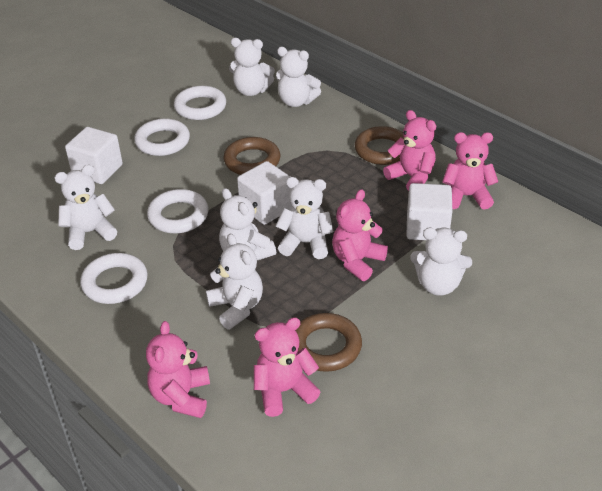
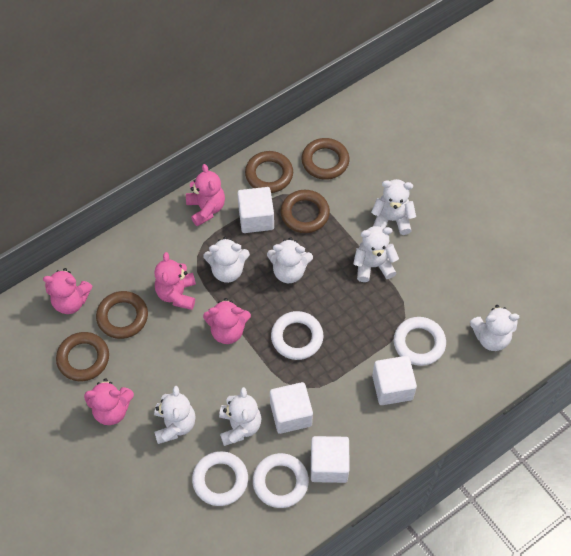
brown ring: 3 -> 5
white cube: 3 -> 4

